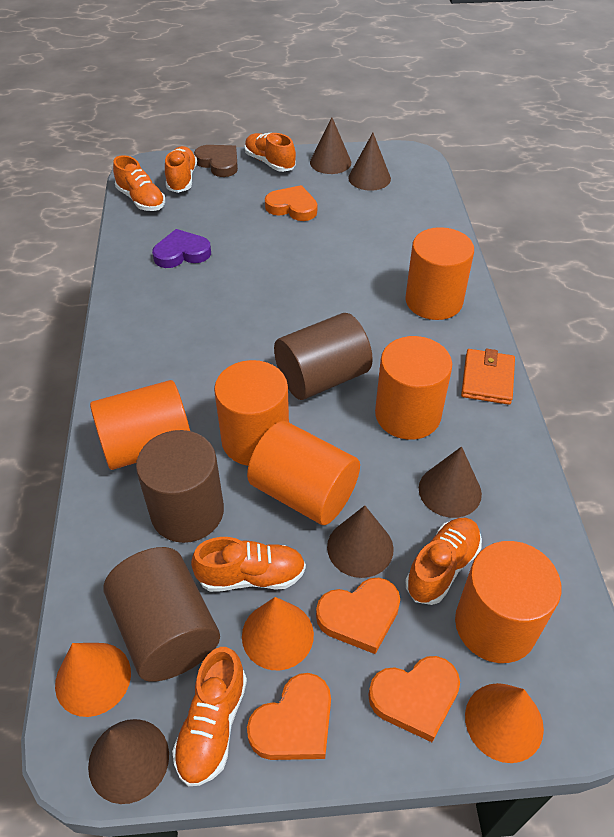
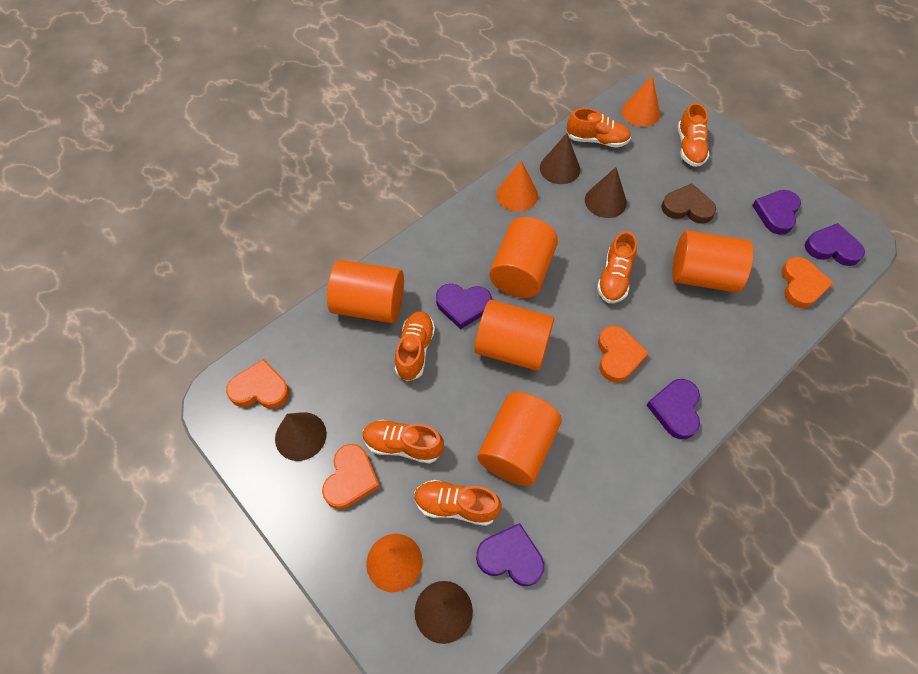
brown cone: 5 -> 4
brown cylinder: 3 -> 0
orange cylinder: 6 -> 5
orange wallet: 1 -> 0
purple heart: 1 -> 5

